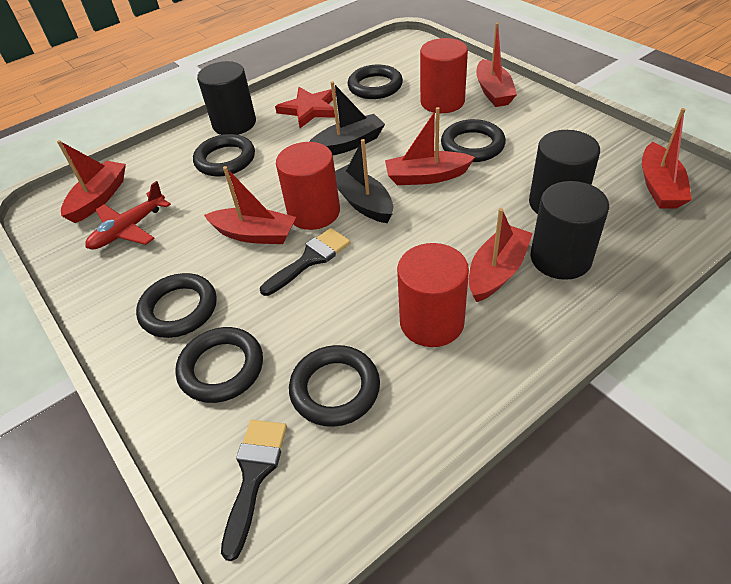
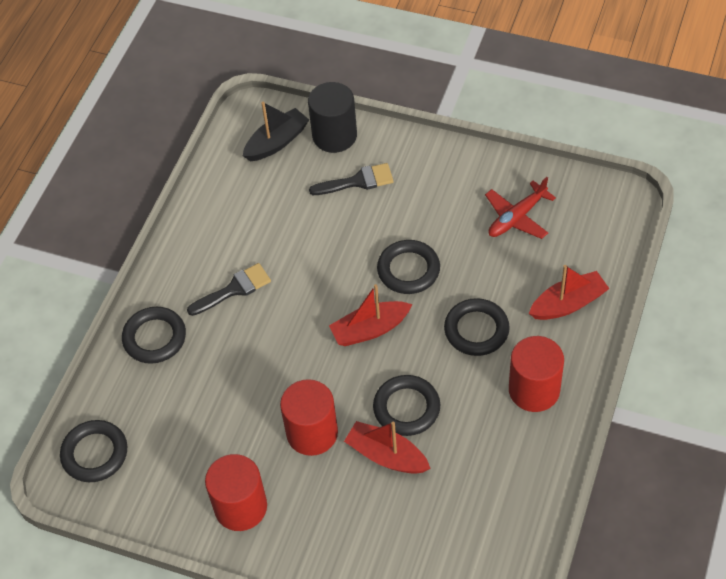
black boat: 2 -> 1
black cylinder: 3 -> 1
black ring: 6 -> 5
red boat: 6 -> 3
red star: 1 -> 0

